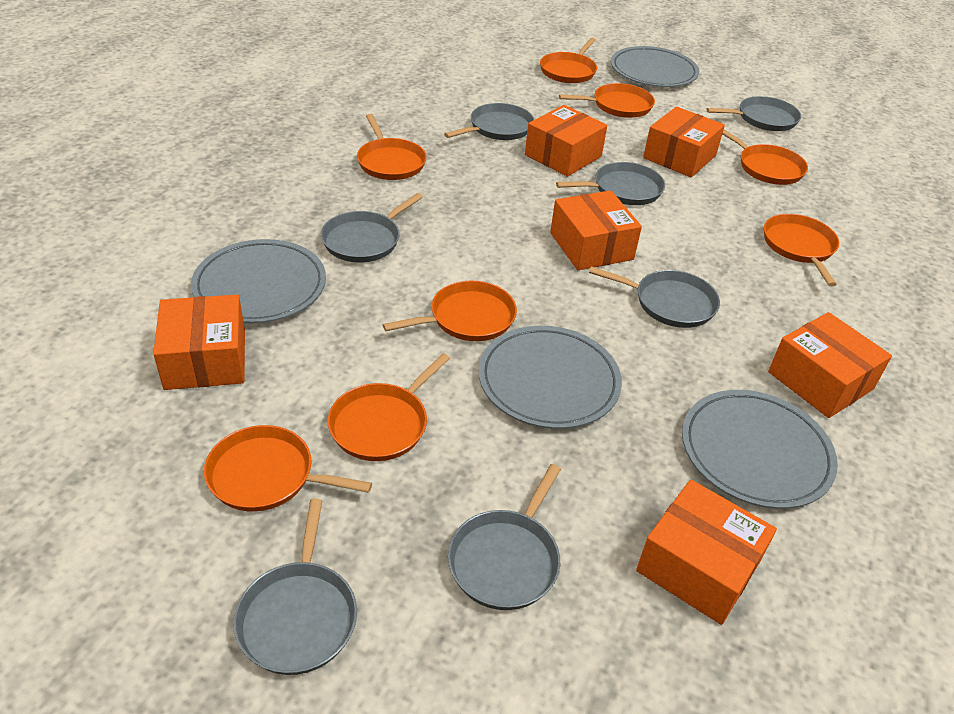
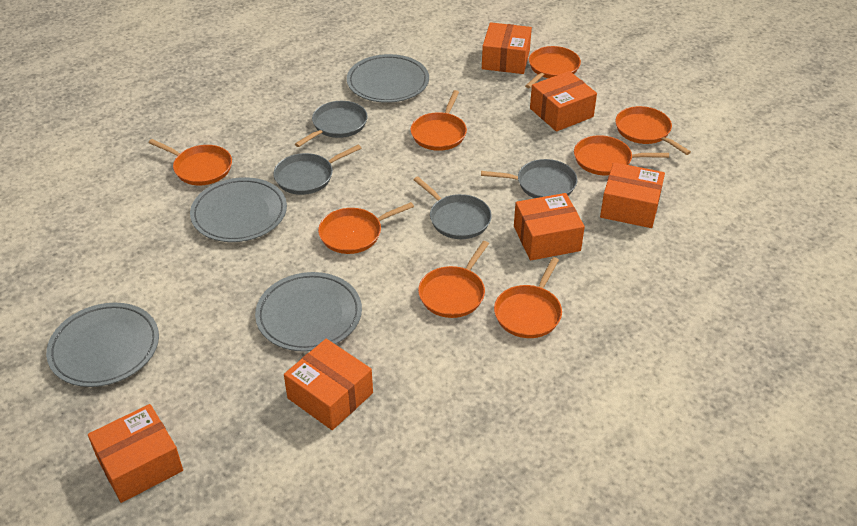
grey pan: 7 -> 4

